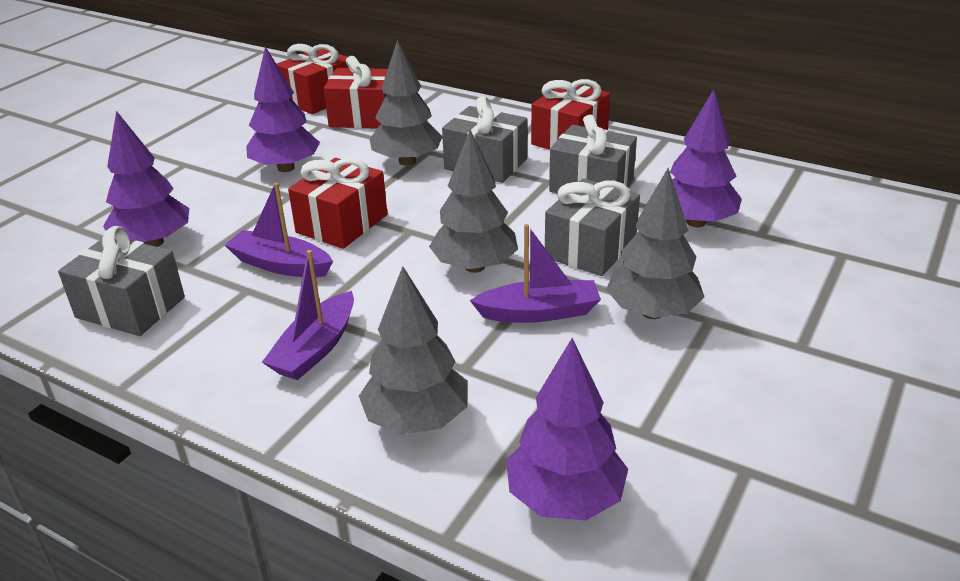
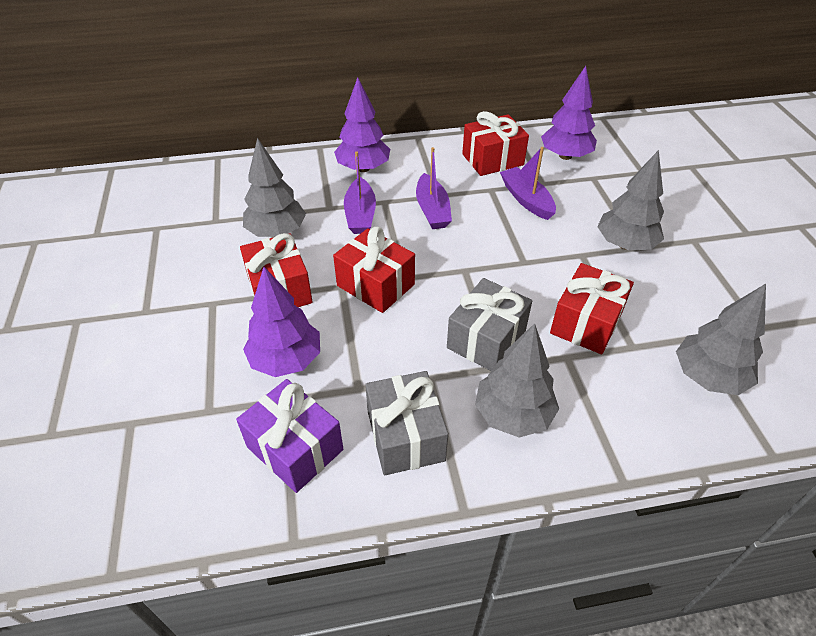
grey gift: 4 -> 2
purple gift: 0 -> 1
purple tree: 4 -> 3

